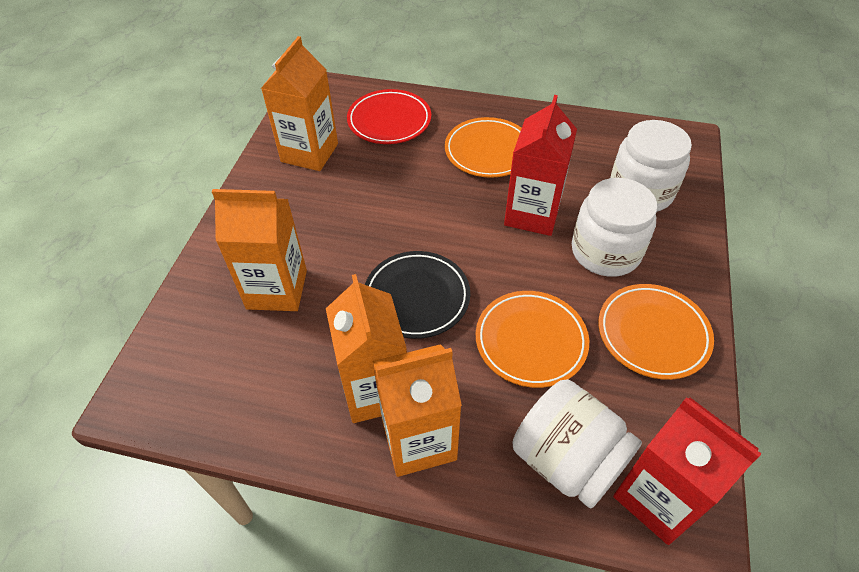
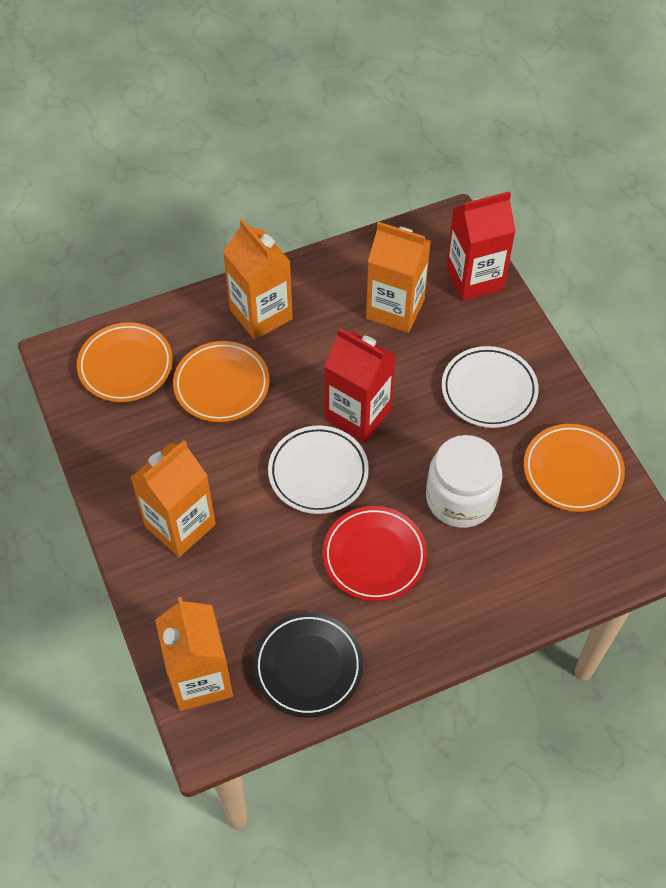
white jar: 3 -> 1
white plate: 0 -> 2

